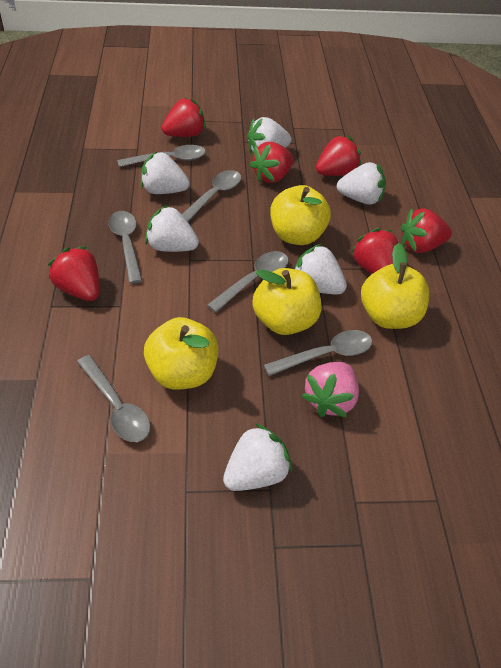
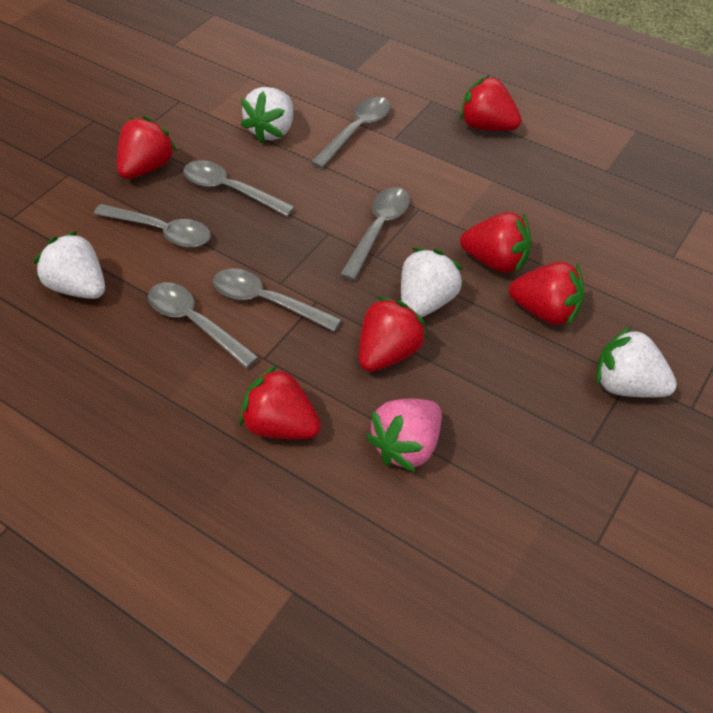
white strawberry: 6 -> 4
yellow apple: 4 -> 0

